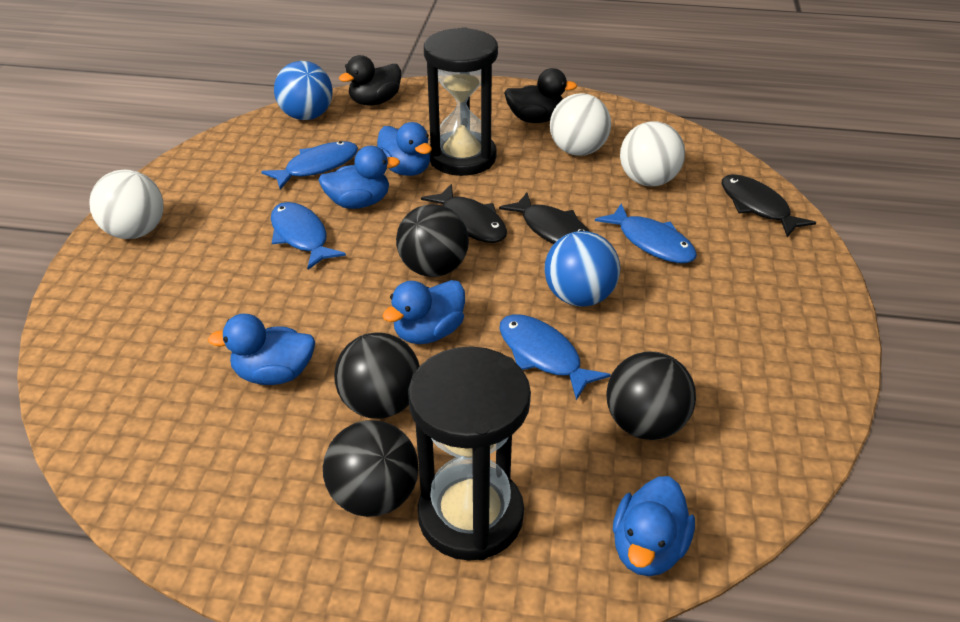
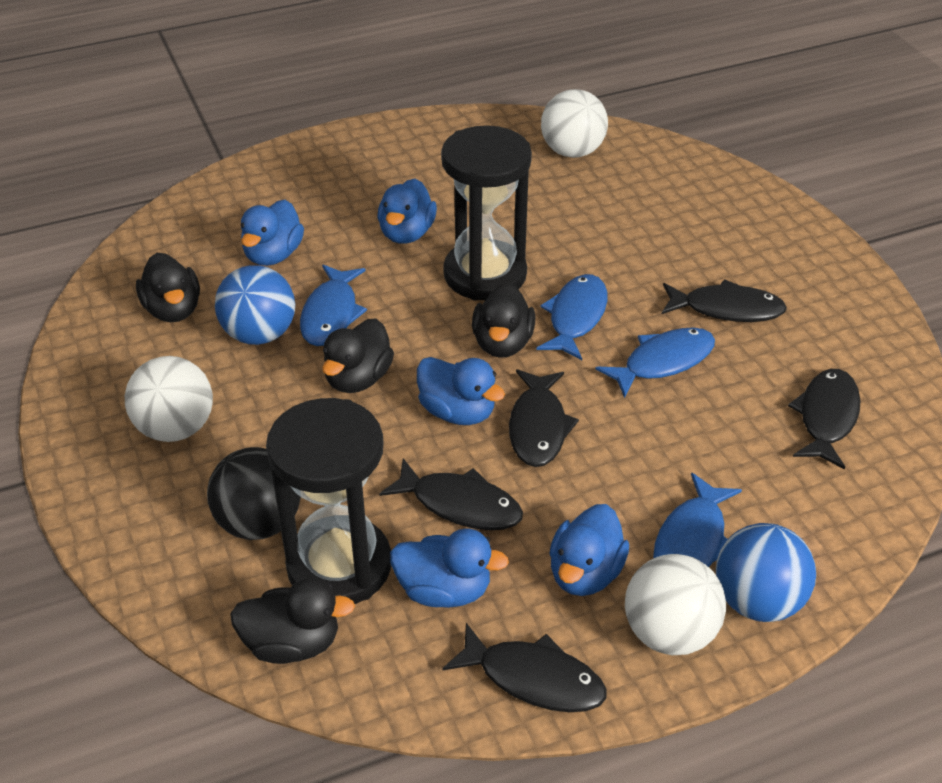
black ball: 4 -> 1
black duck: 2 -> 4
black fish: 3 -> 5

